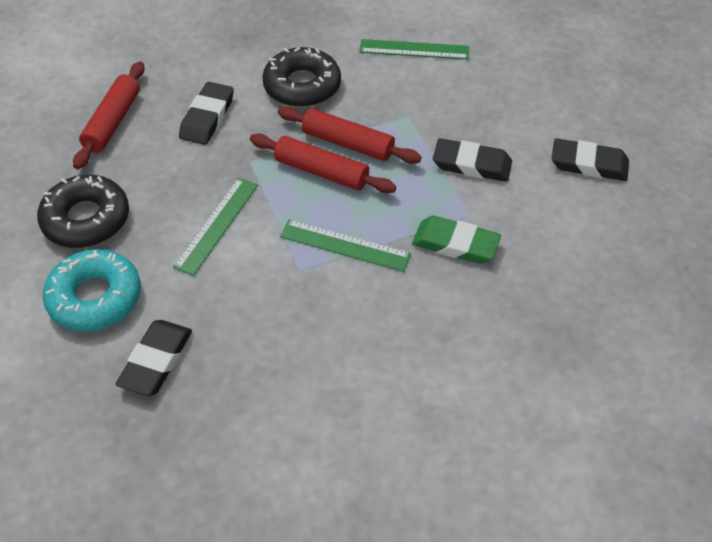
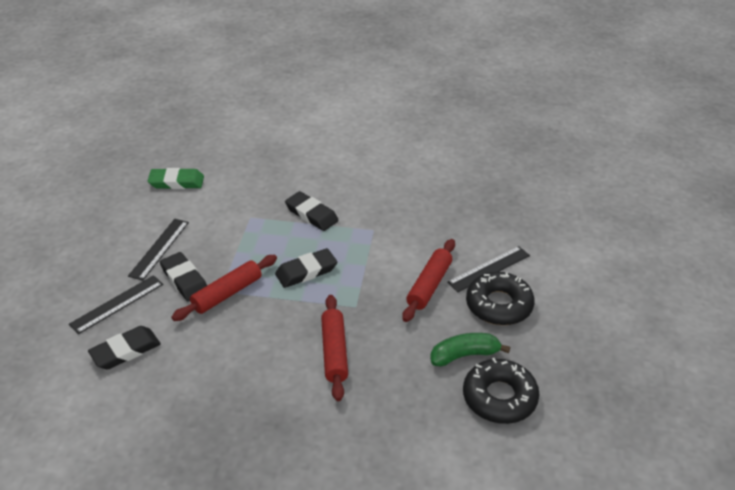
black ruler: 0 -> 3
green banana: 0 -> 1
green ruler: 3 -> 0
turquoise donut: 1 -> 0

